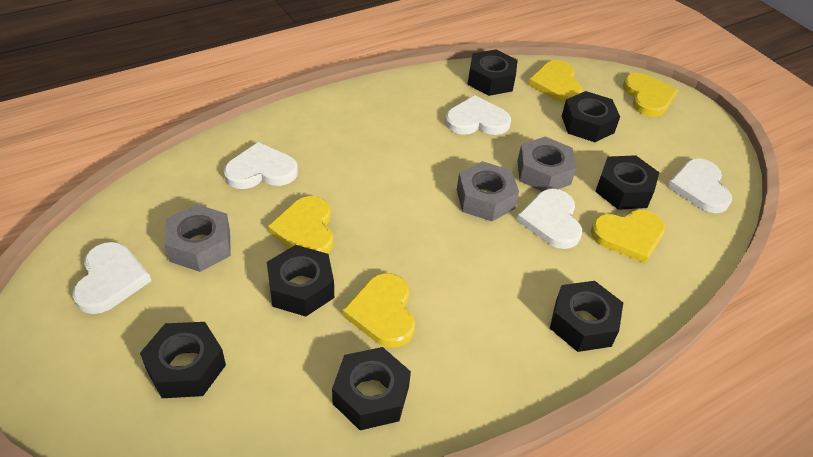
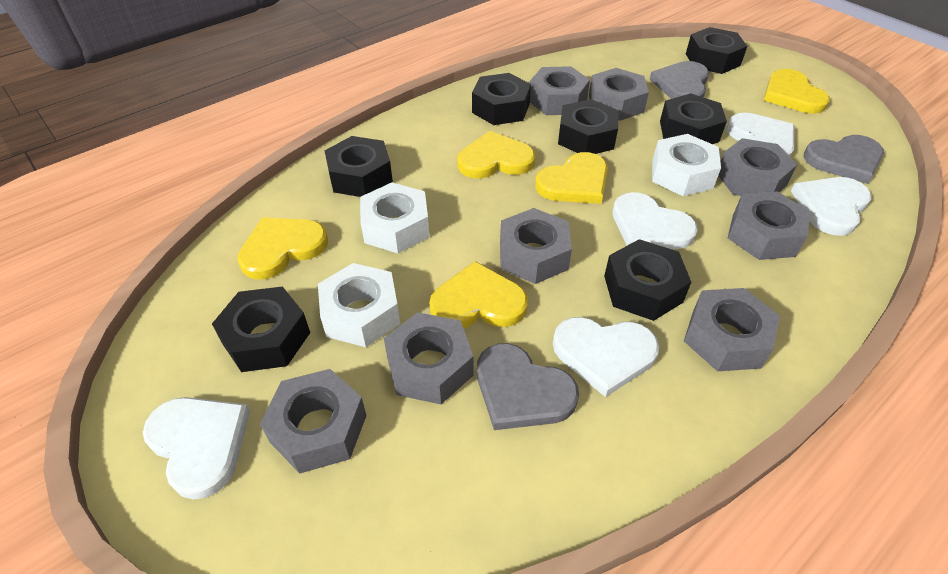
grey heart: 0 -> 3
grey nut: 3 -> 8
white nut: 0 -> 3

